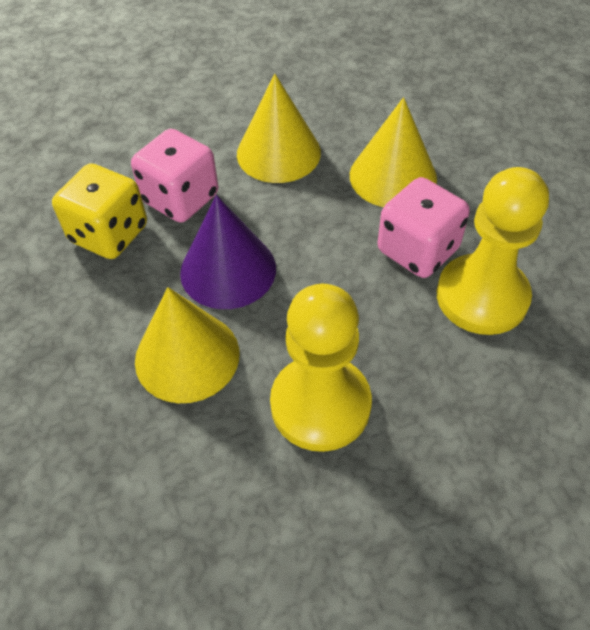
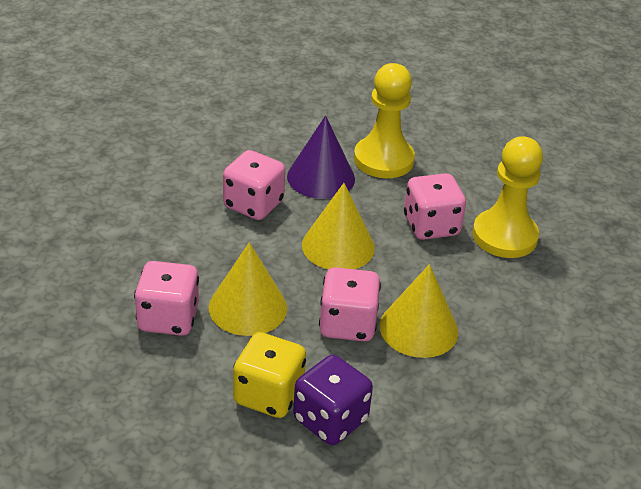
pink dice: 2 -> 4
purple dice: 0 -> 1

